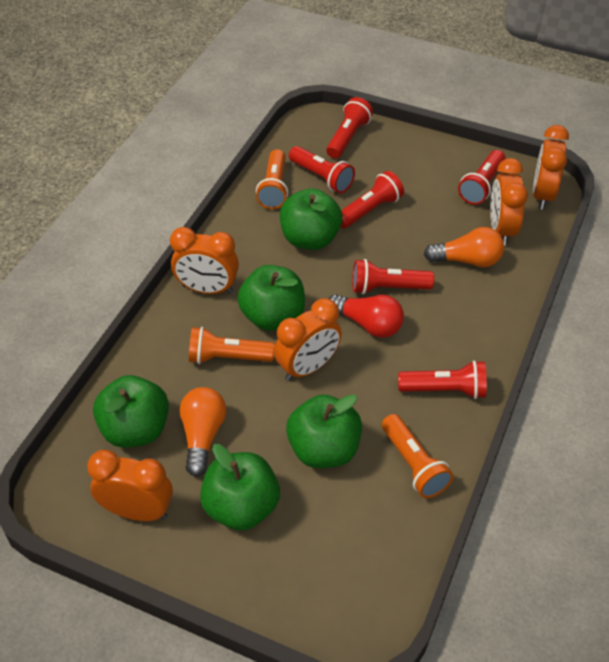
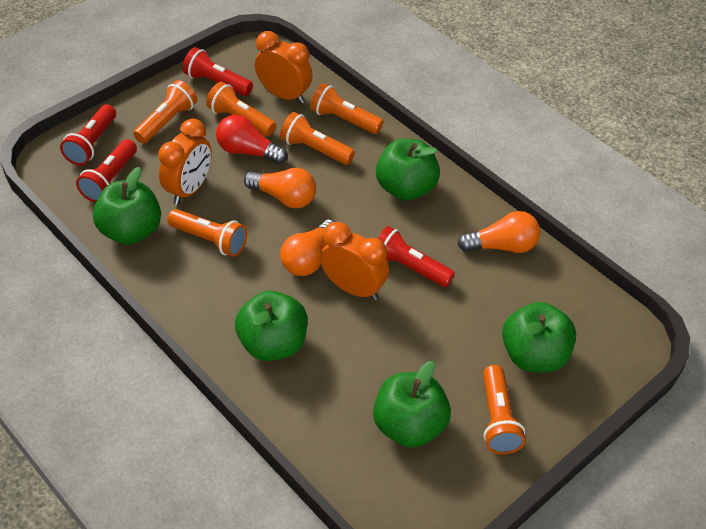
orange clock: 5 -> 3
orange flashlight: 3 -> 6
orange light bulb: 2 -> 3
red flashlight: 6 -> 4

